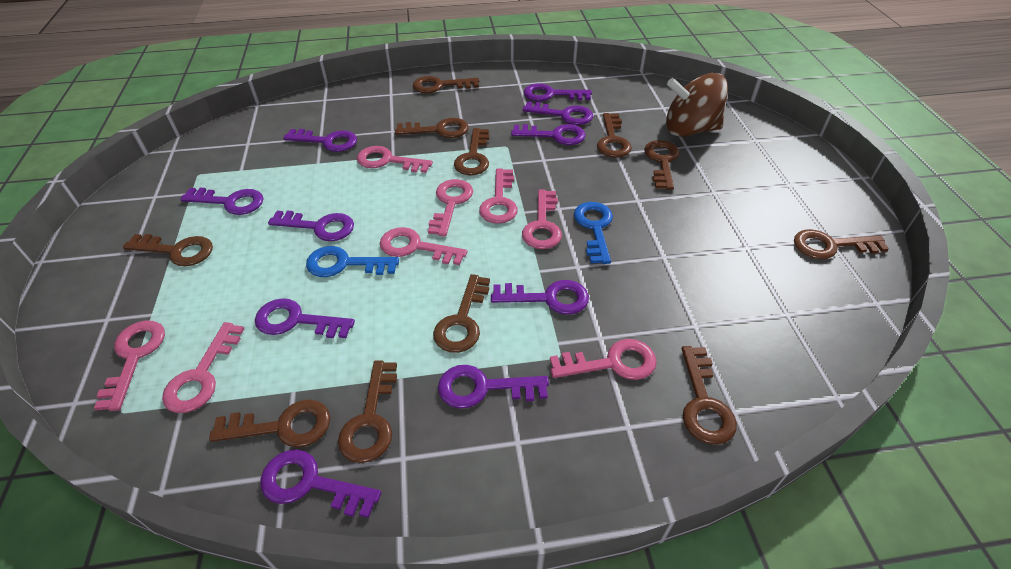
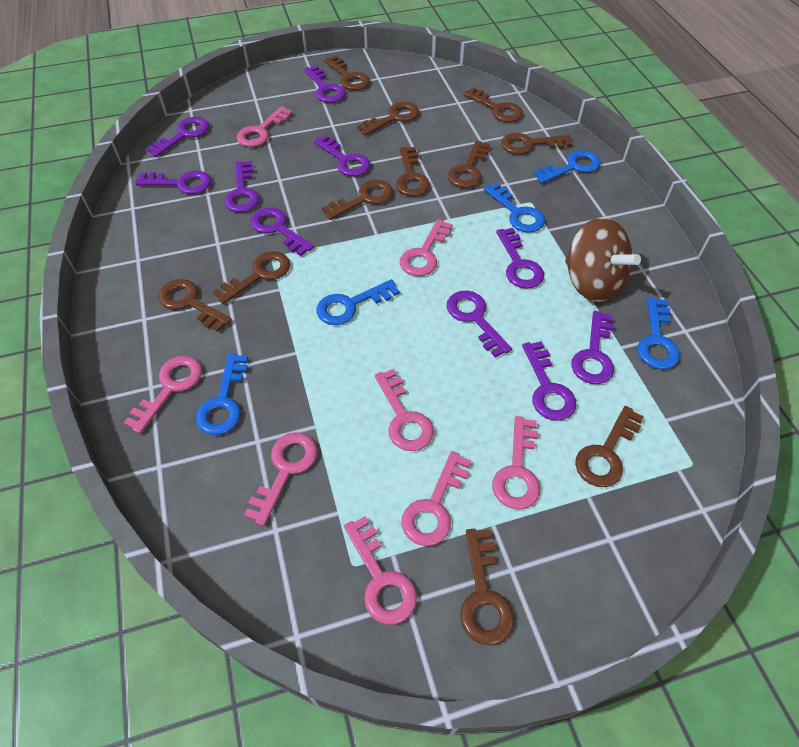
blue key: 2 -> 5

